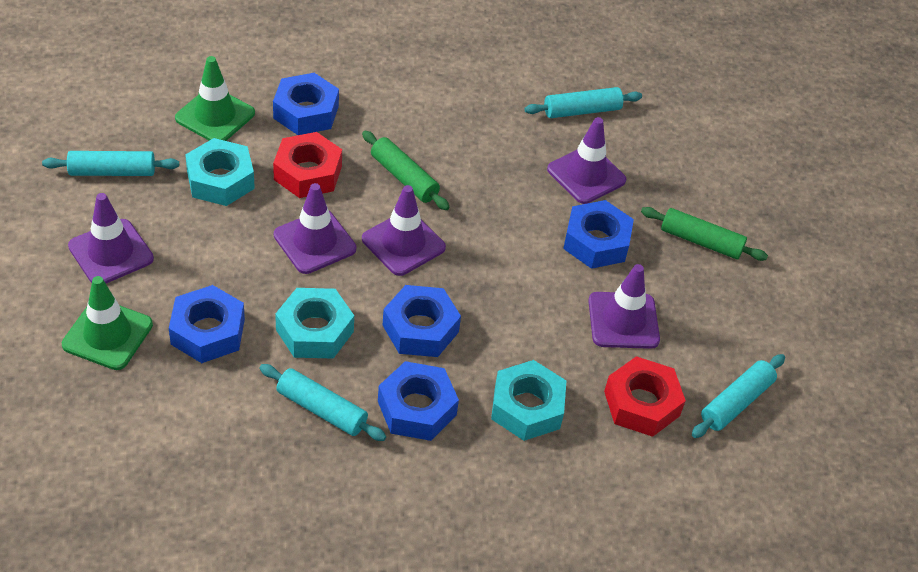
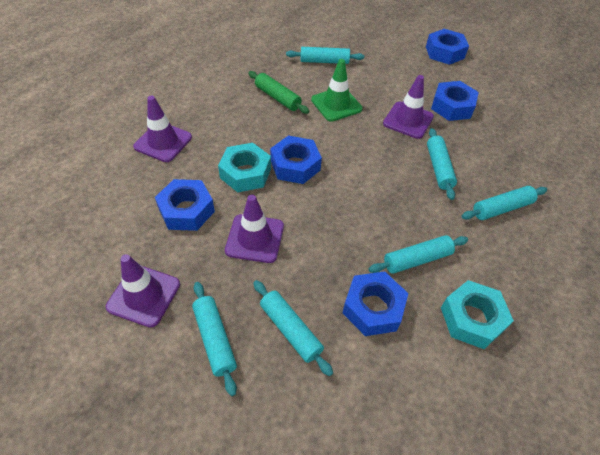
green rolling pin: 2 -> 1
green traffic cone: 2 -> 1
purple traffic cone: 5 -> 4
red nut: 2 -> 0
turquoise nut: 3 -> 2
turquoise rolling pin: 4 -> 6

